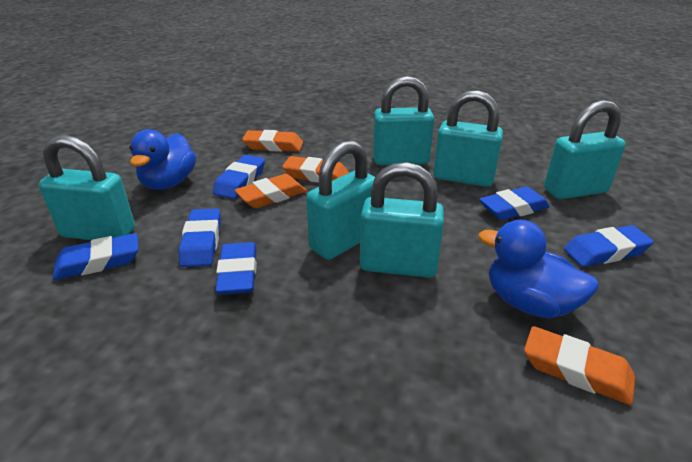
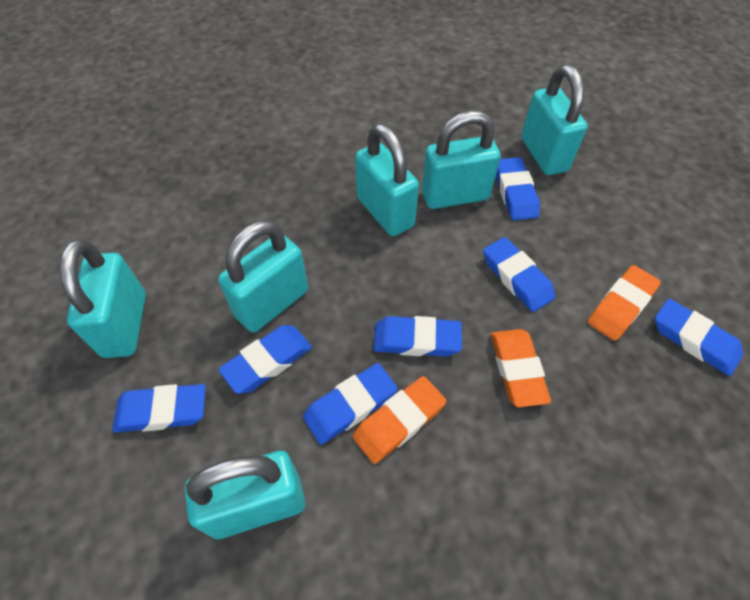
blue duck: 2 -> 0
blue eraser: 6 -> 7
orange eraser: 4 -> 3

